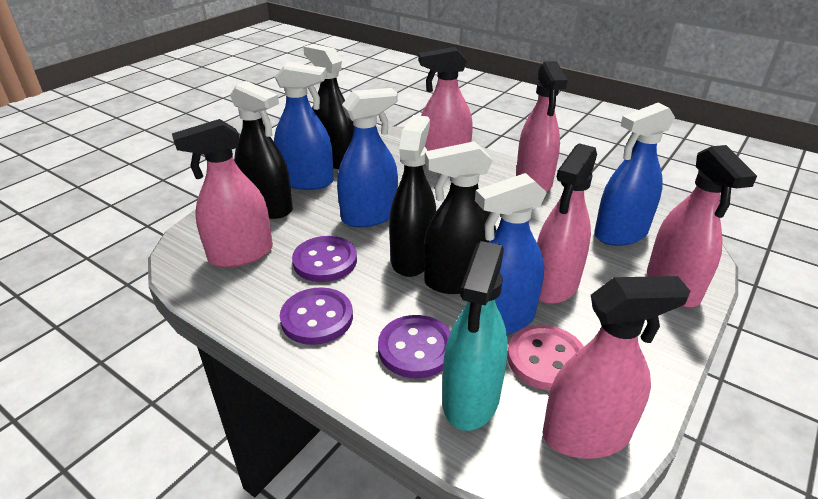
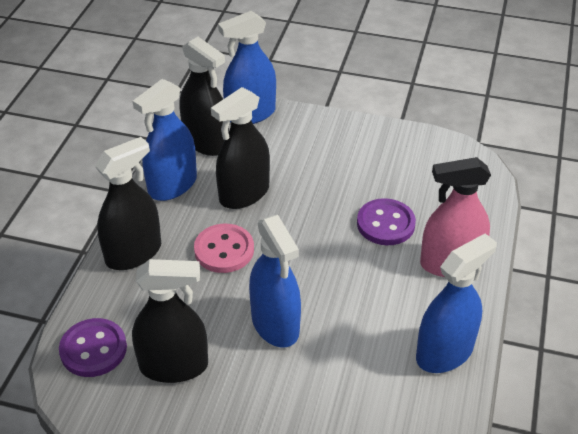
pink spray bottle: 6 -> 1
purple button: 3 -> 2
turquoise spray bottle: 1 -> 0

